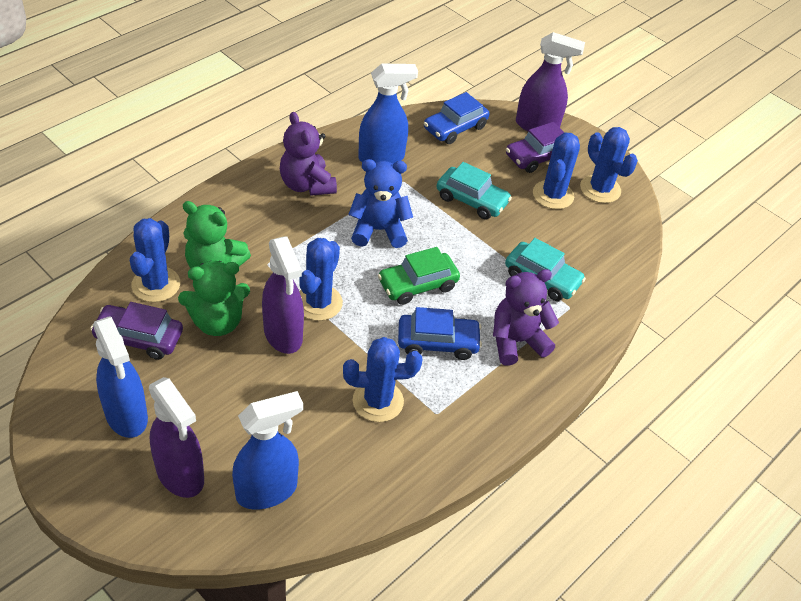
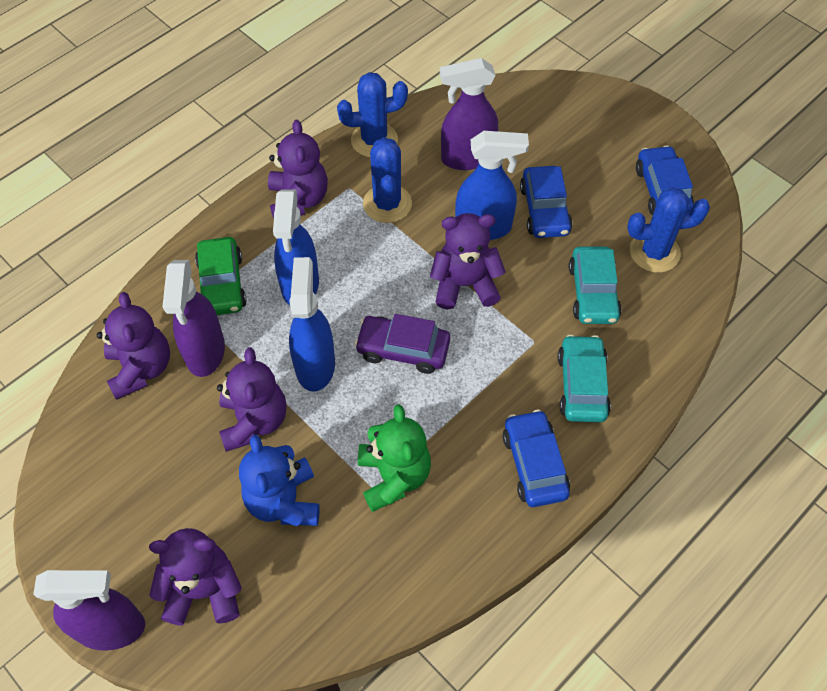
blue cactus: 5 -> 3
blue car: 2 -> 3
green teddy bear: 2 -> 1
purple car: 2 -> 1
purple teddy bear: 2 -> 5

